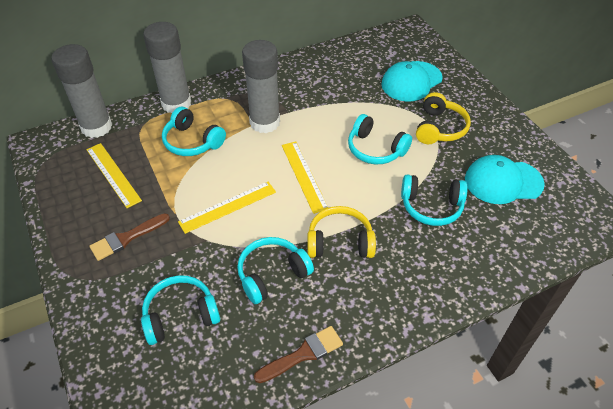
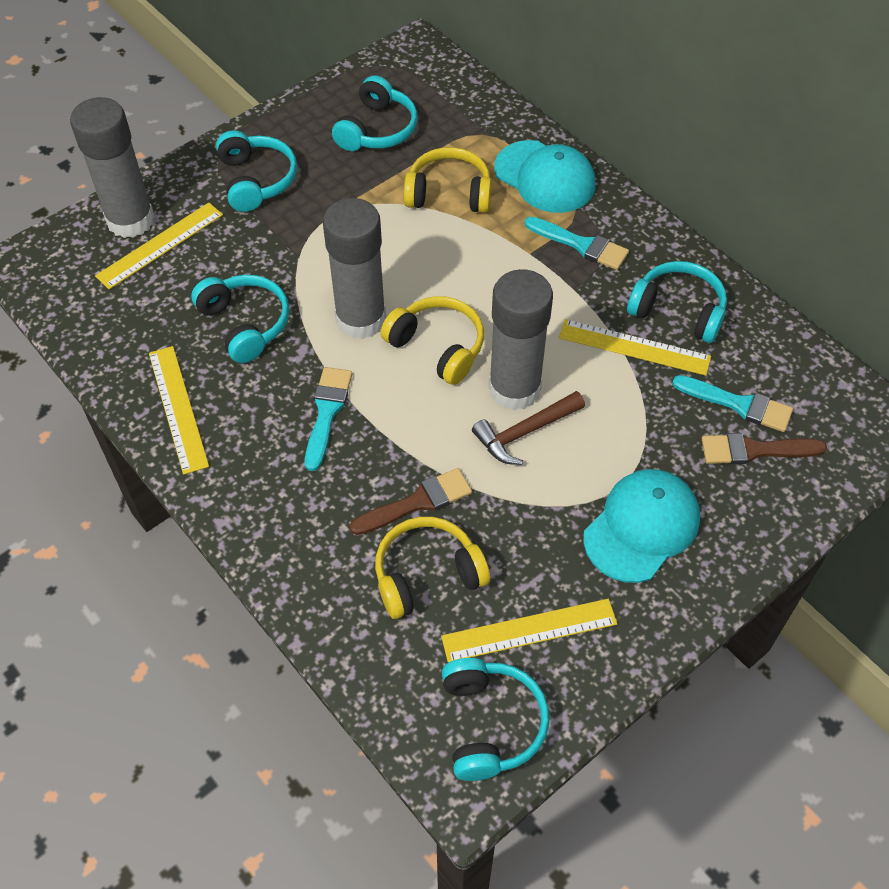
brown hammer: 0 -> 1
turquoise brush: 0 -> 3
yellow headphones: 2 -> 3
yellow ruler: 3 -> 4

